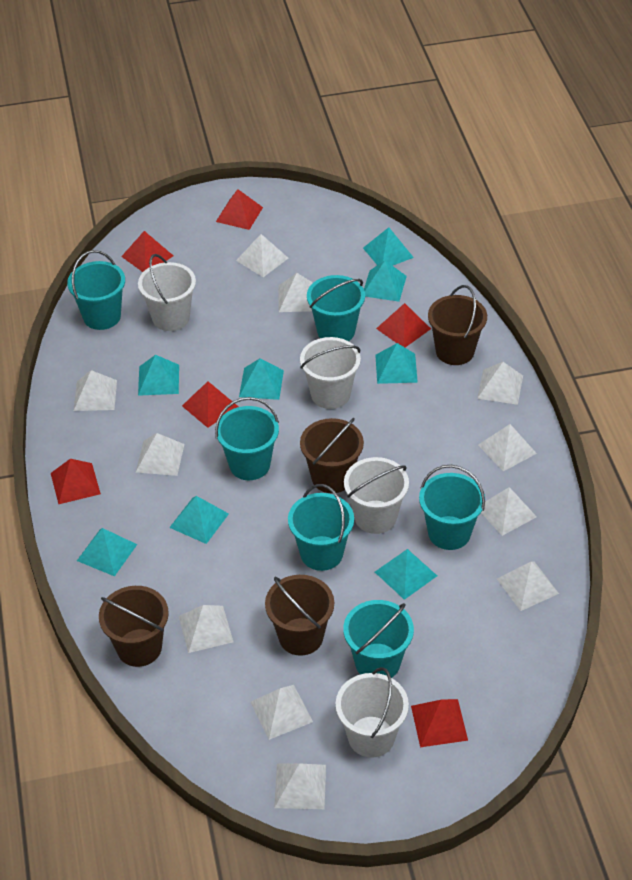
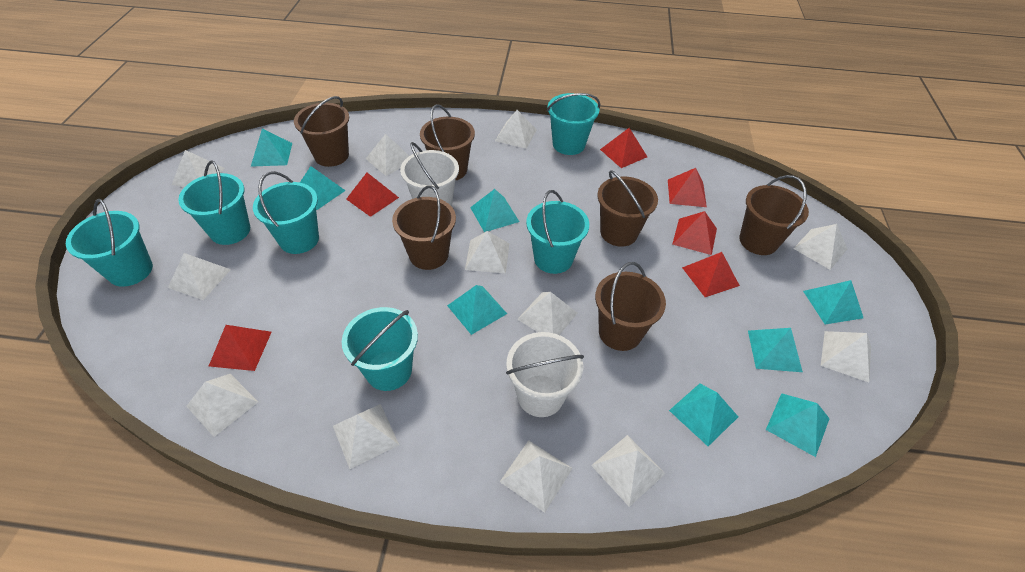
brown bucket: 4 -> 6
white bucket: 4 -> 2
white pyramid: 11 -> 12

